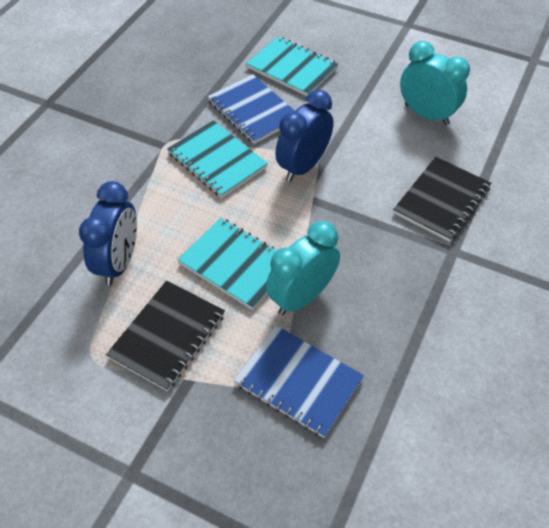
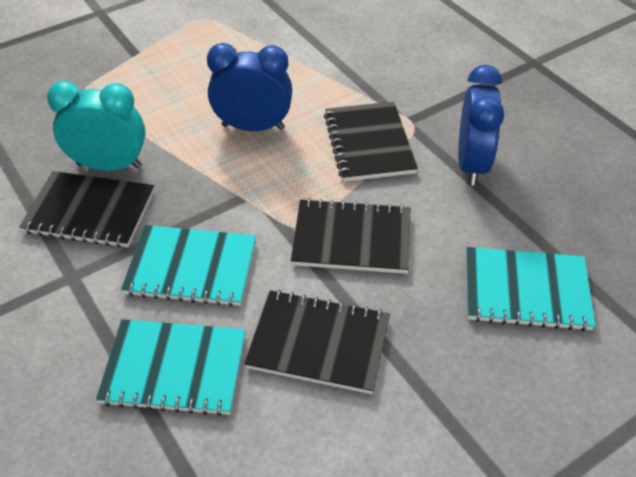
black notebook: 2 -> 4
blue notebook: 2 -> 0
turquoise clock: 2 -> 1

